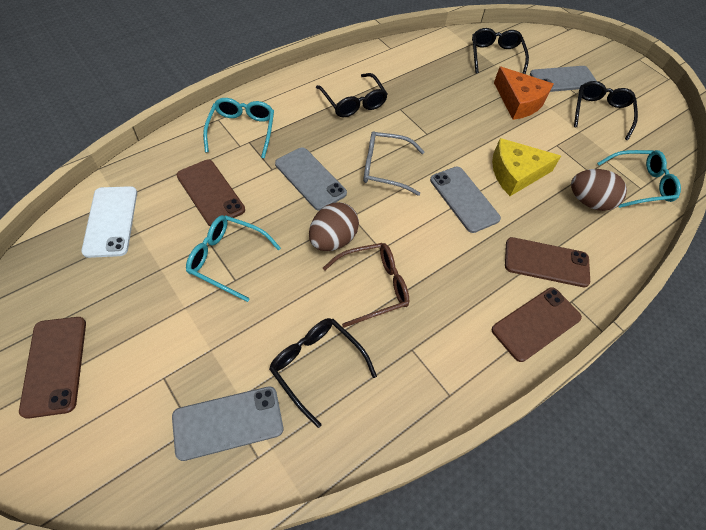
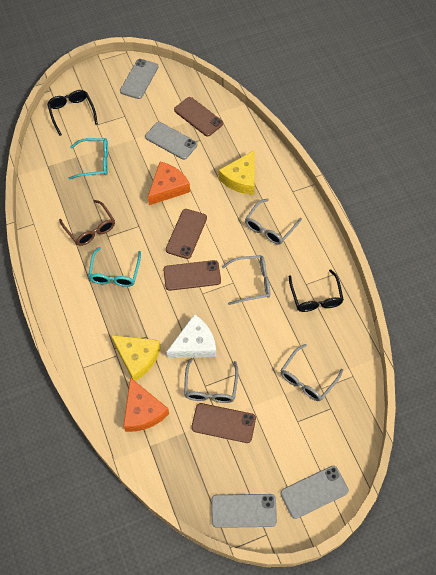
black glasses: 4 -> 2
brown egg: 2 -> 0
grey glasses: 1 -> 4
orange cheese: 1 -> 2
turquoise glasses: 3 -> 2
white cheese: 0 -> 1
white phone: 1 -> 0
yellow cheese: 1 -> 2

